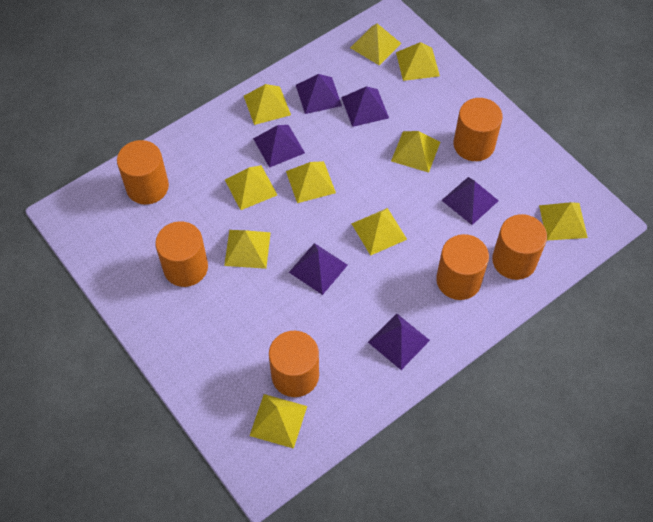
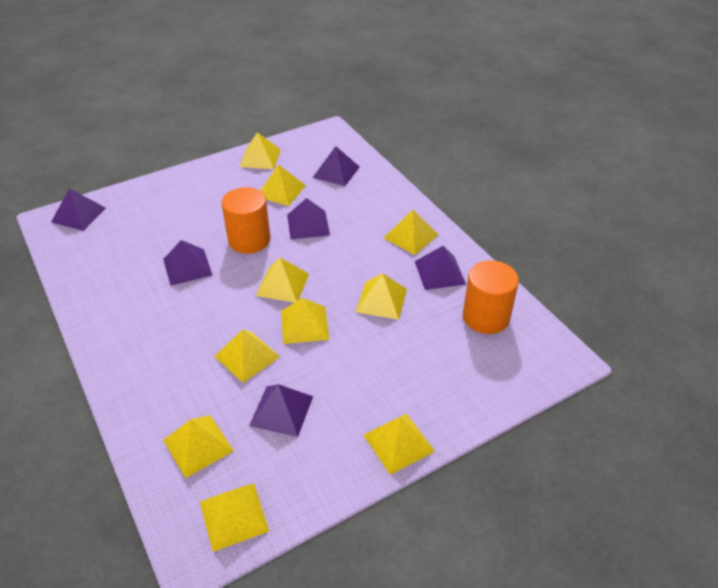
orange cylinder: 6 -> 2

